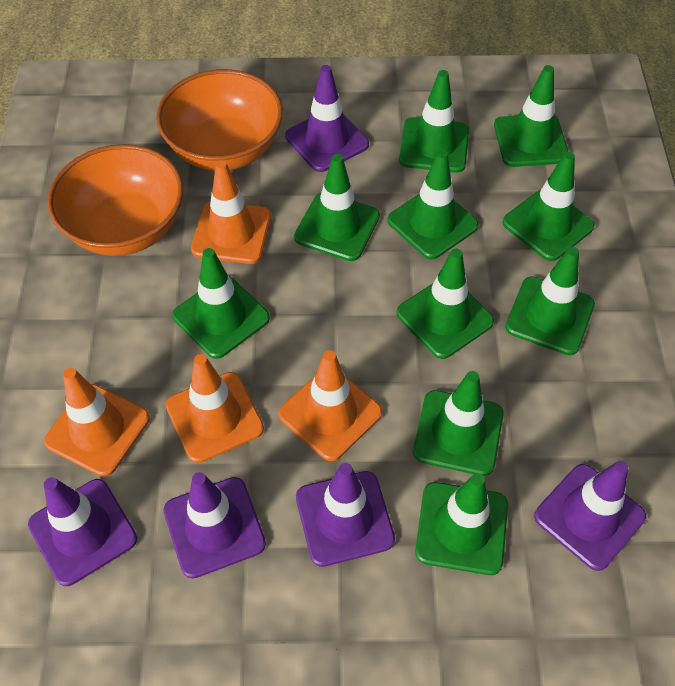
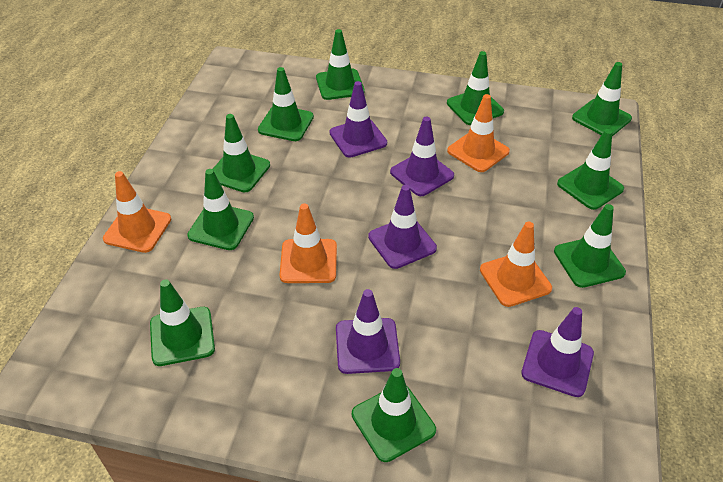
orange bowl: 2 -> 0

